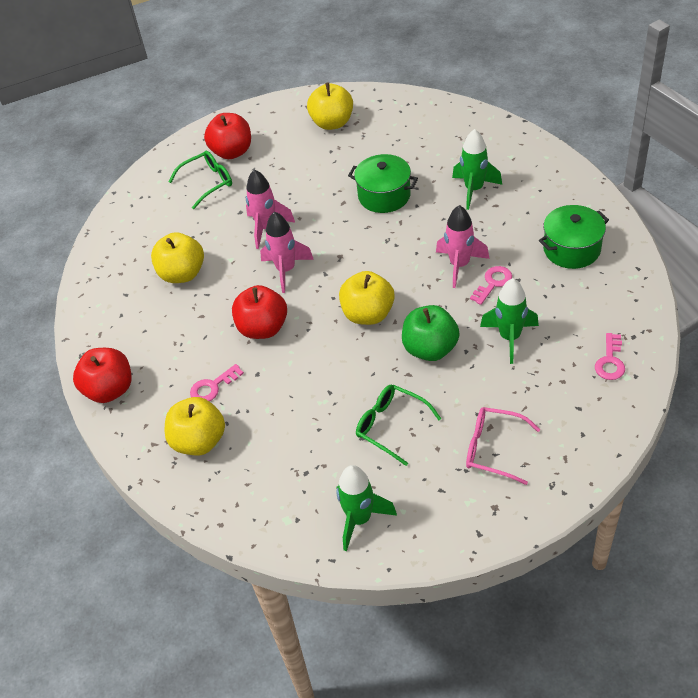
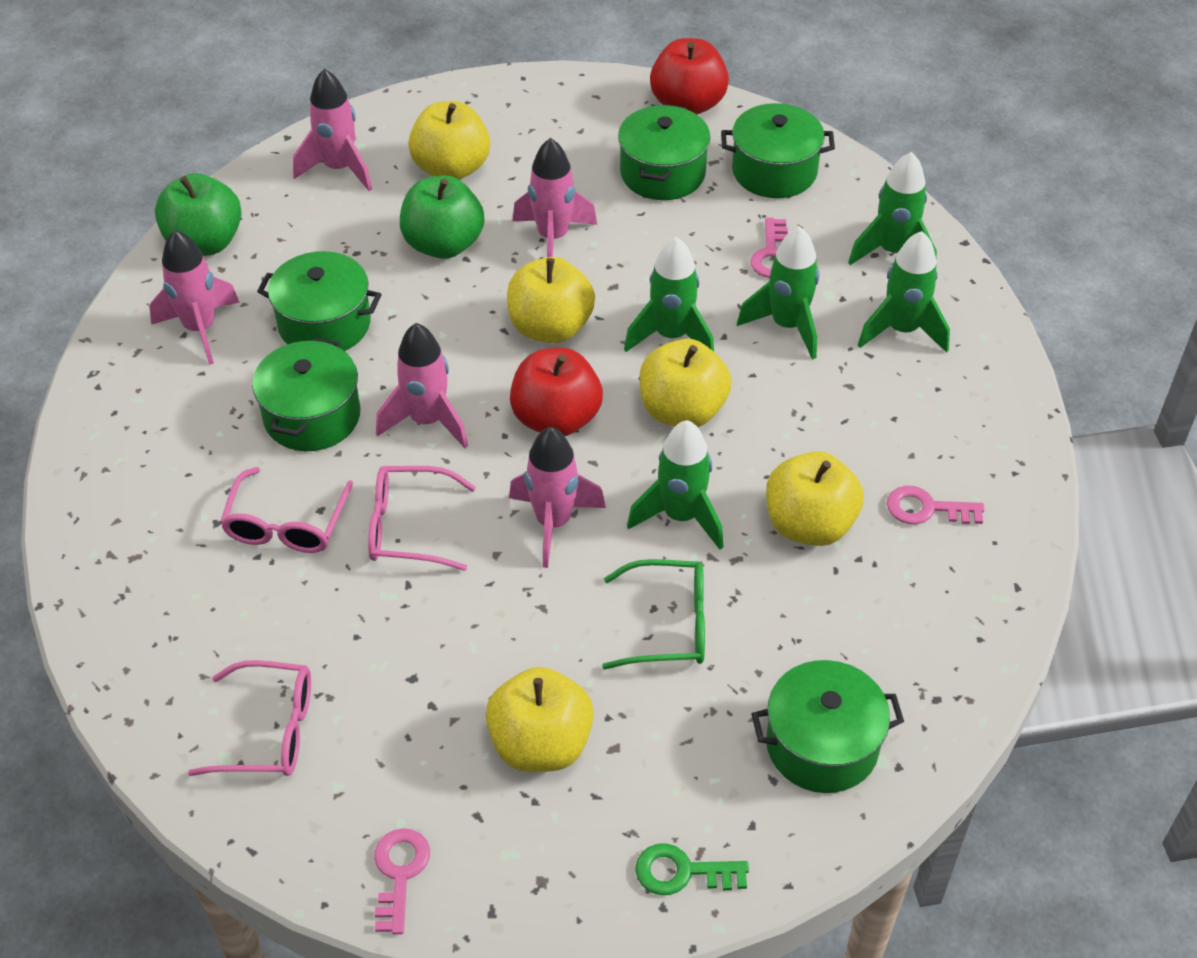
green apple: 1 -> 2
green glasses: 2 -> 1
green key: 0 -> 1
green pot: 2 -> 5
green rocket: 3 -> 5
pink glasses: 1 -> 3
pink rocket: 3 -> 5
red apple: 3 -> 2
yellow apple: 4 -> 5

